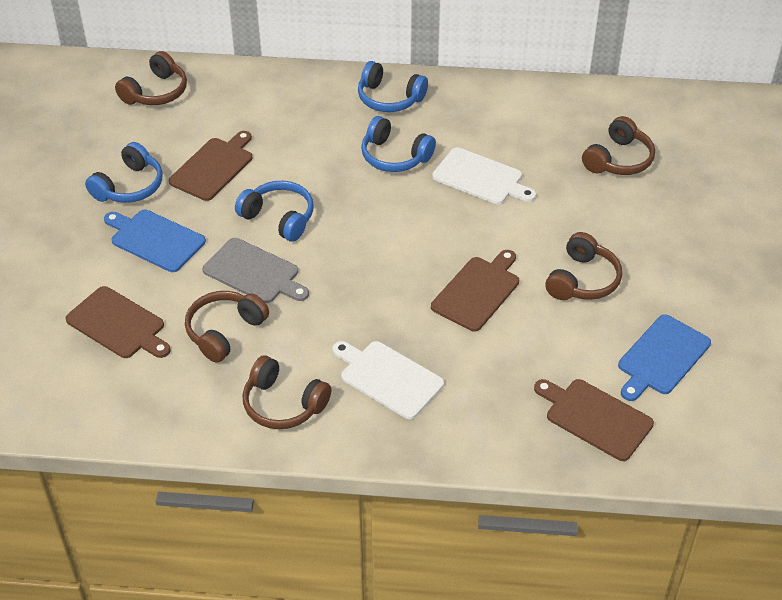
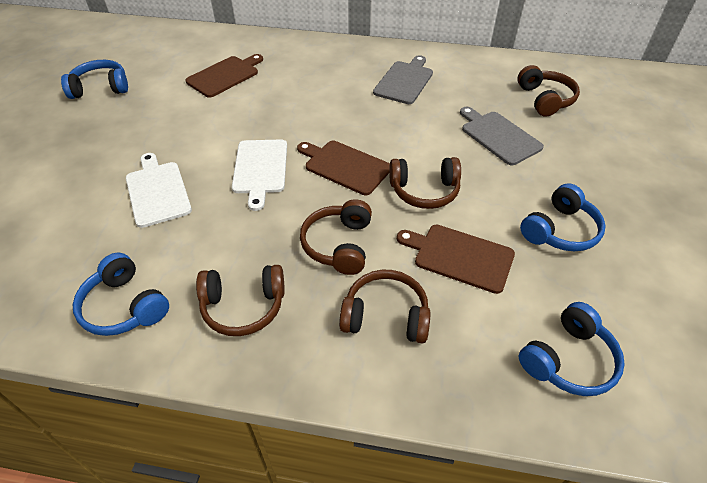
blue cutting board: 2 -> 0
brown cutting board: 4 -> 3
grey cutting board: 1 -> 2

